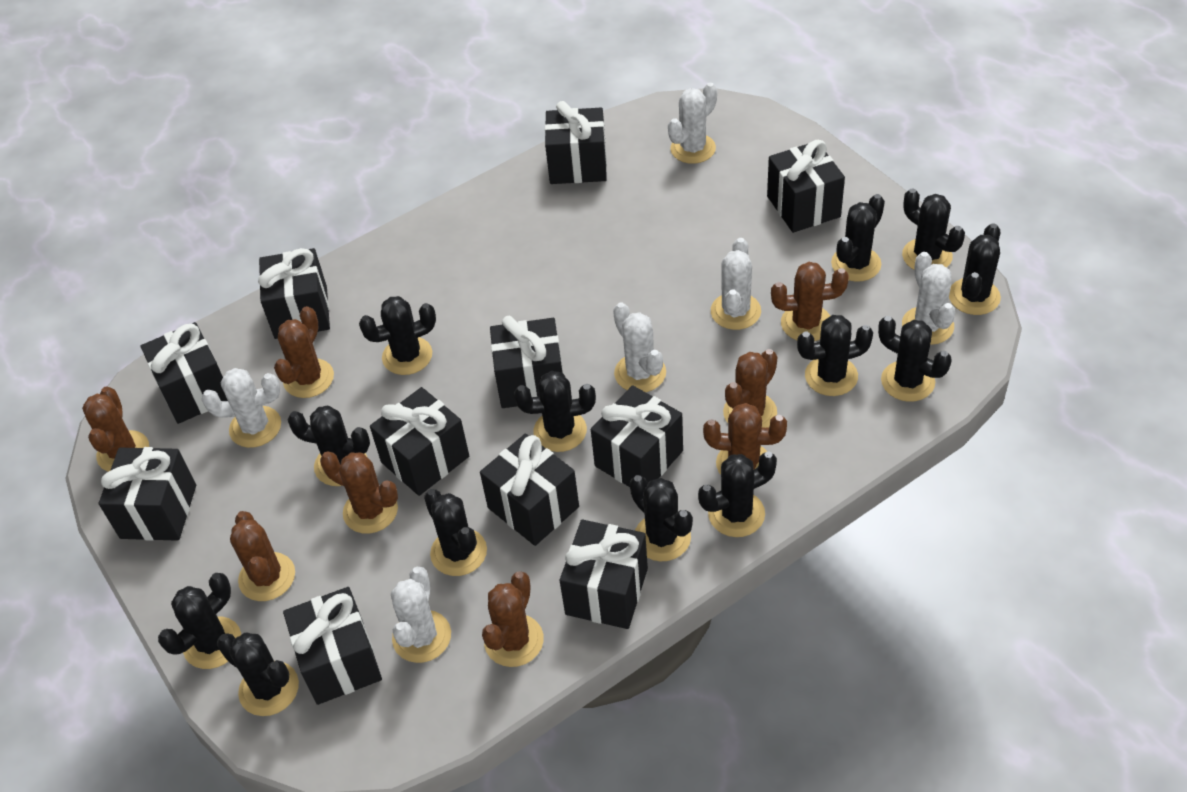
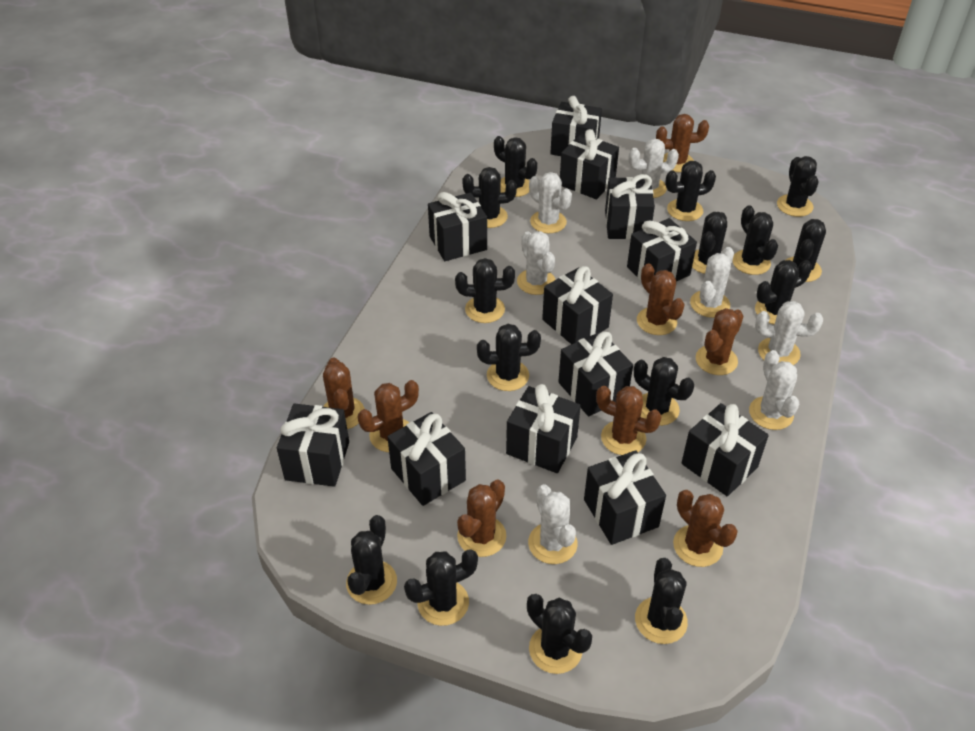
black cactus: 13 -> 15
black gift: 11 -> 12
white cactus: 6 -> 7

